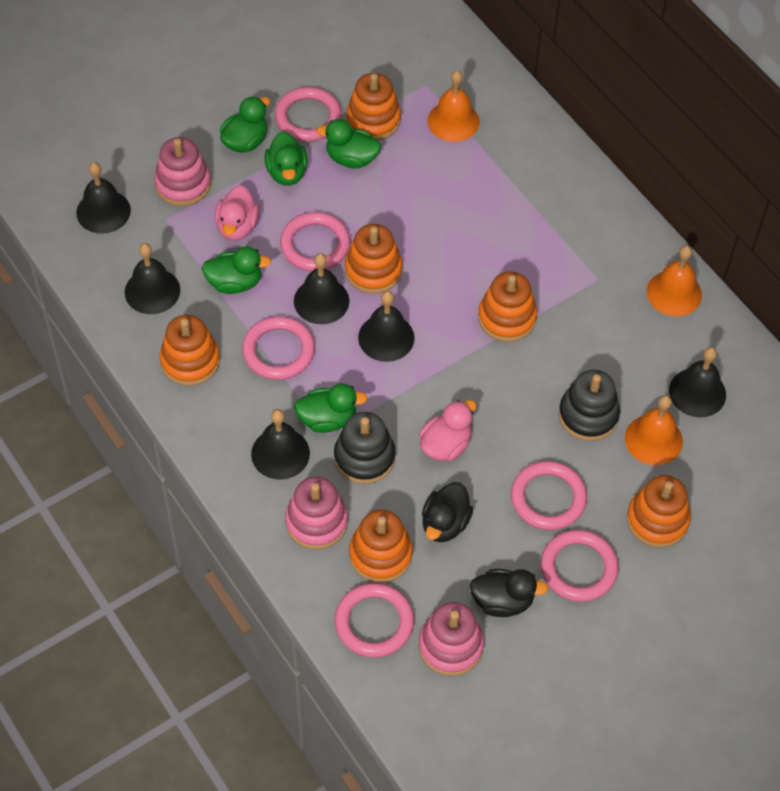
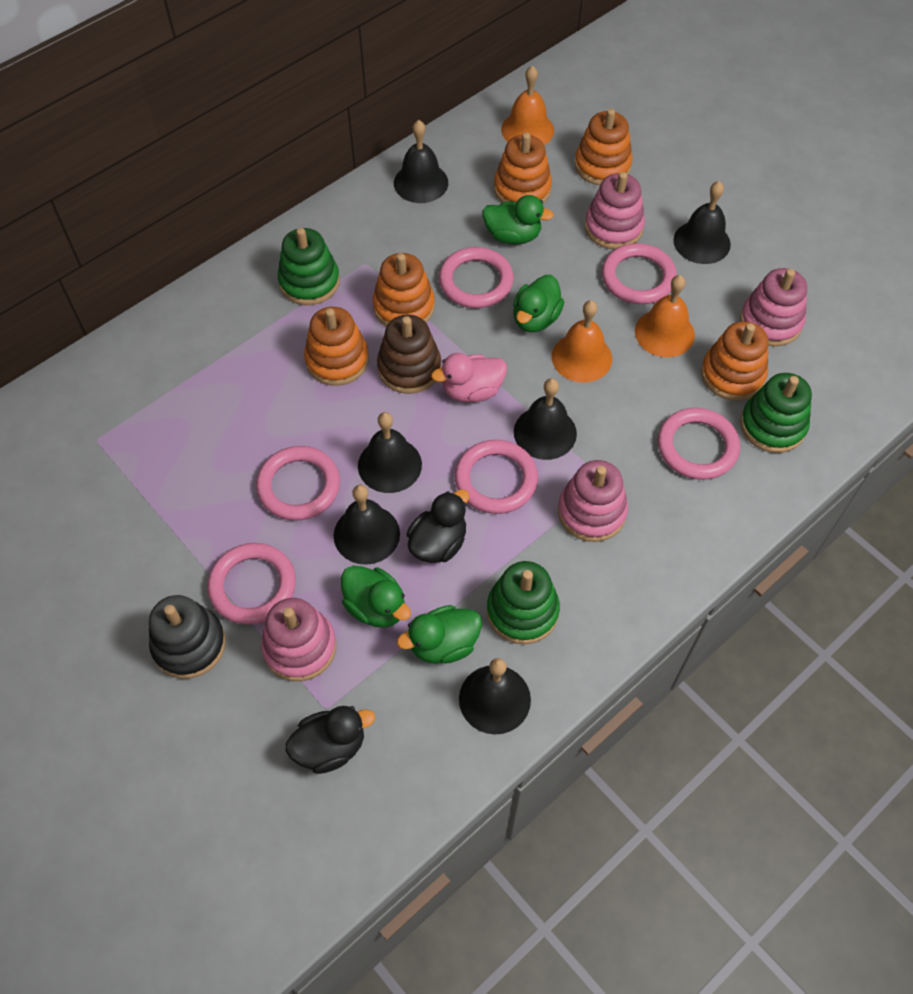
black stacking toy: 2 -> 1
brown stacking toy: 0 -> 1
green duck: 5 -> 4
green stacking toy: 0 -> 3
orange stacking toy: 6 -> 5
pink duck: 2 -> 1
pink stacking toy: 3 -> 4

